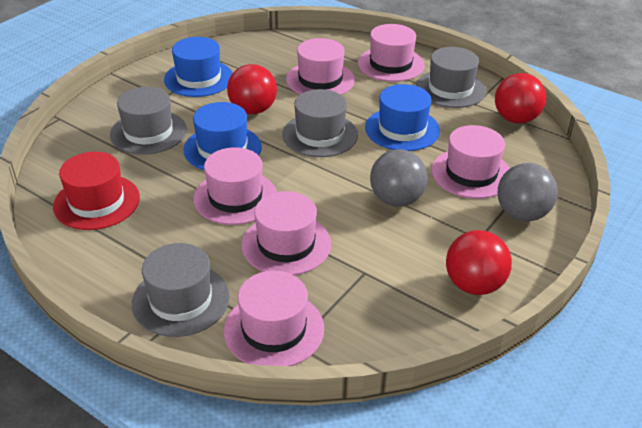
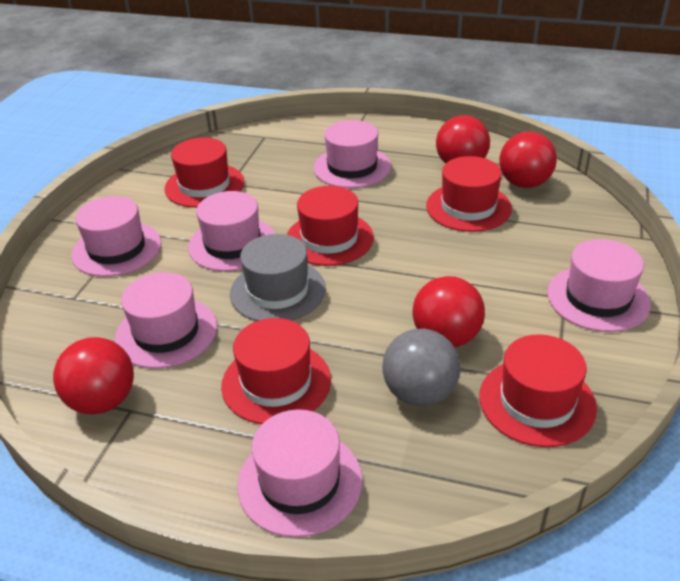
blue hat: 3 -> 0
grey ball: 2 -> 1
grey hat: 4 -> 1
red ball: 3 -> 4
red hat: 1 -> 5

